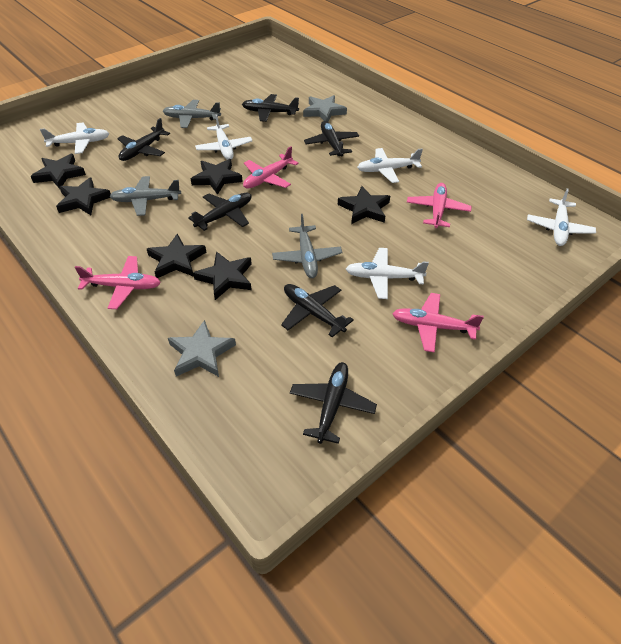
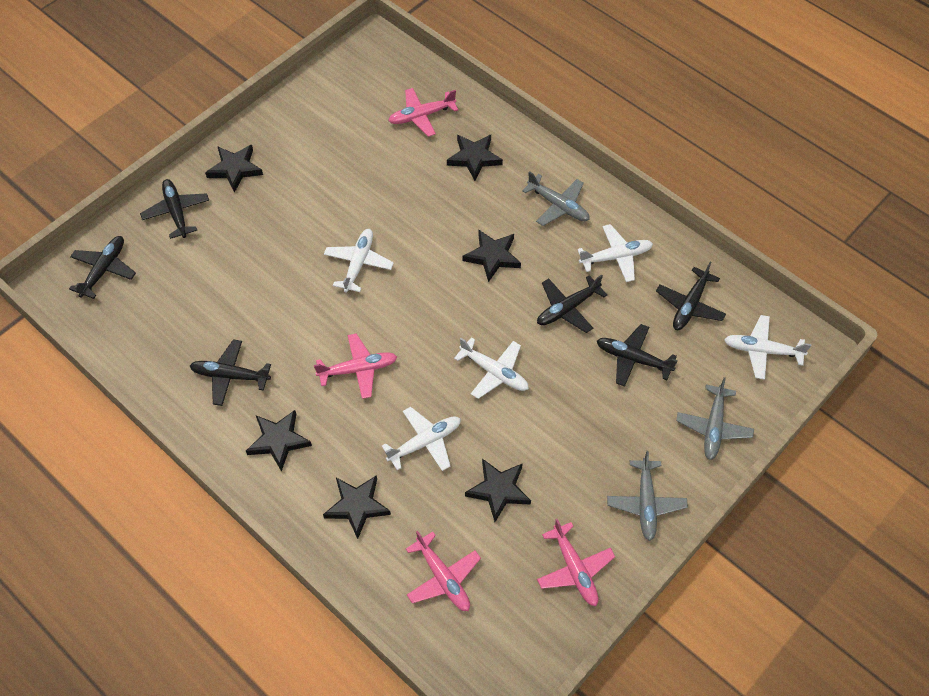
grey star: 2 -> 0

